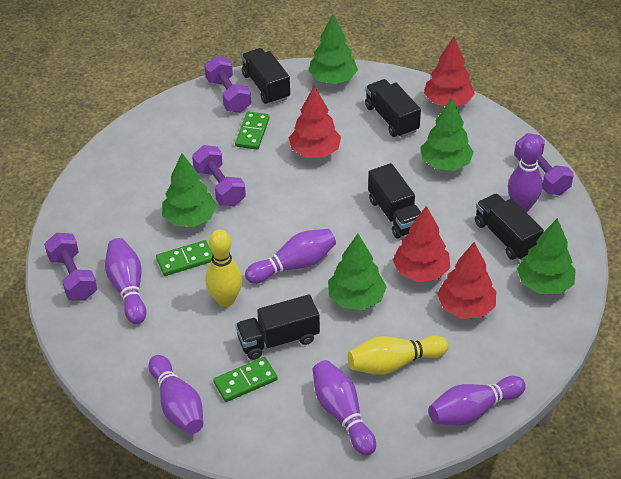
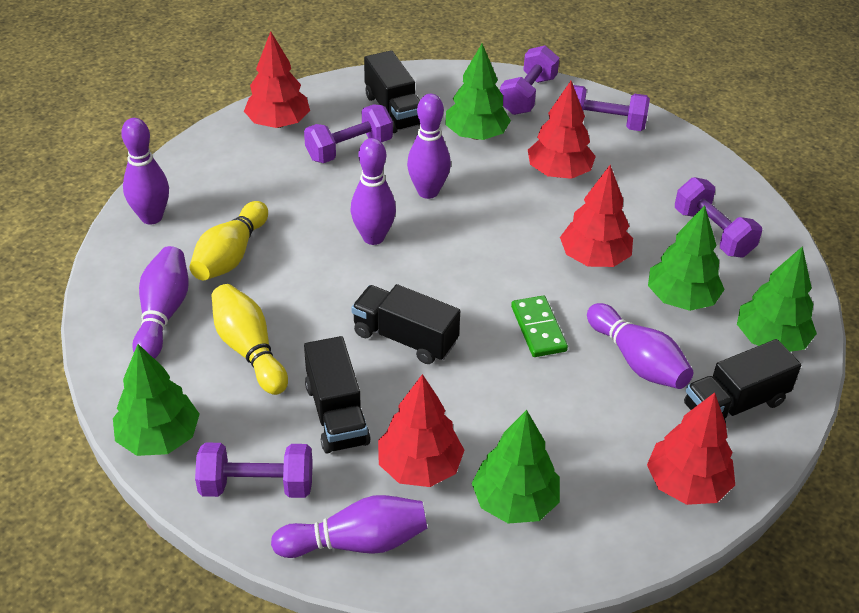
black truck: 5 -> 4
green domino: 3 -> 1
purple dumbbell: 4 -> 5
red tree: 4 -> 5

